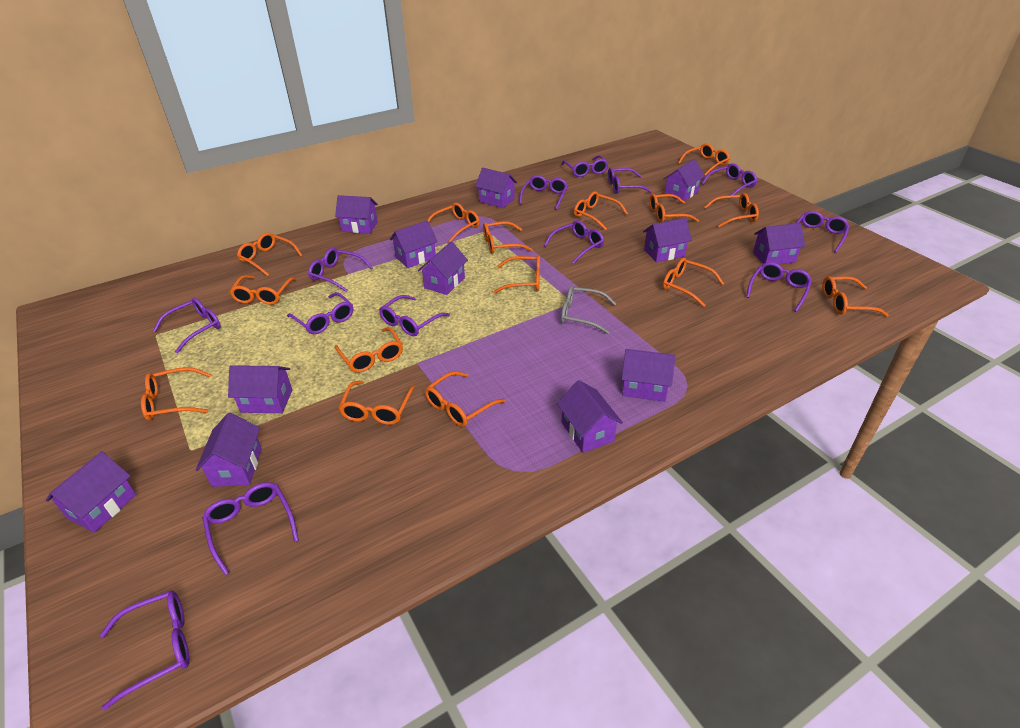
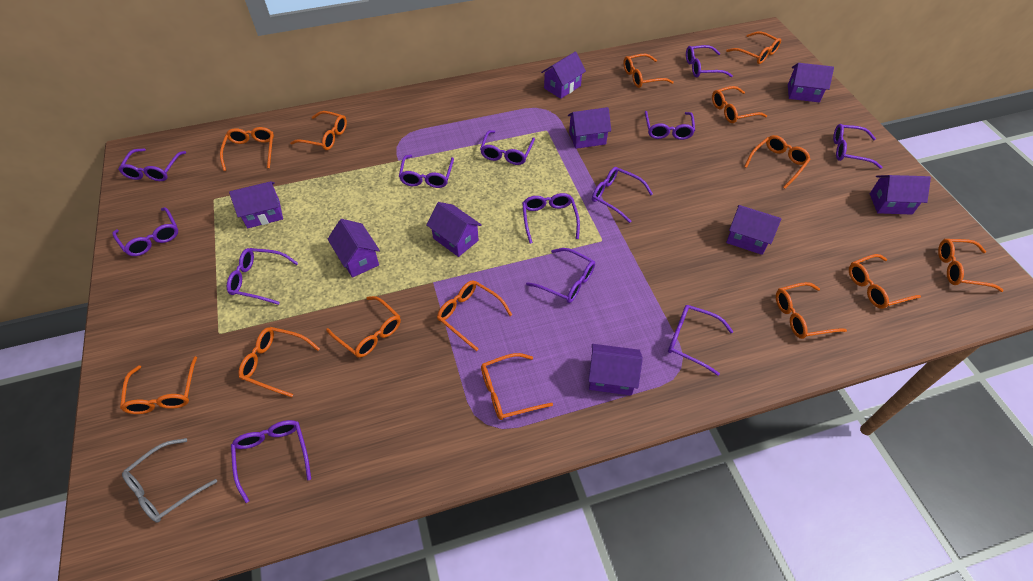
orange glasses: 15 -> 14
purple house: 12 -> 9

